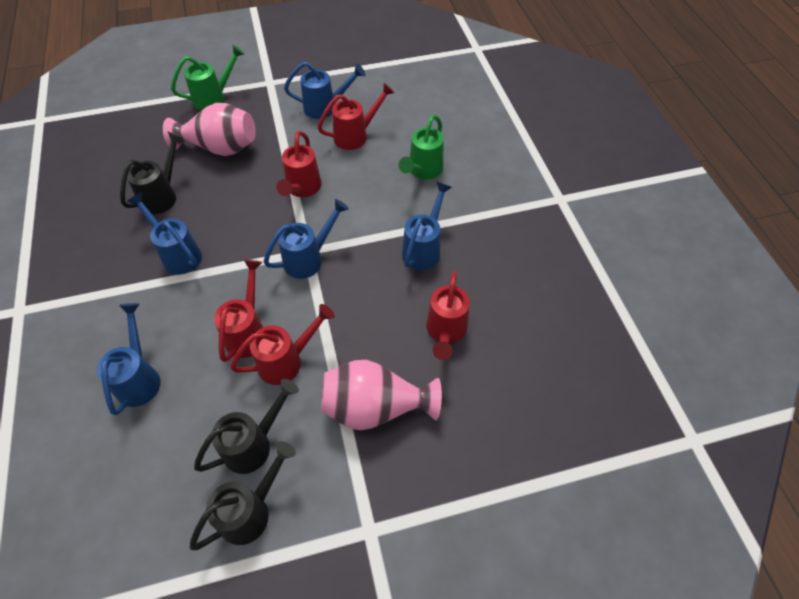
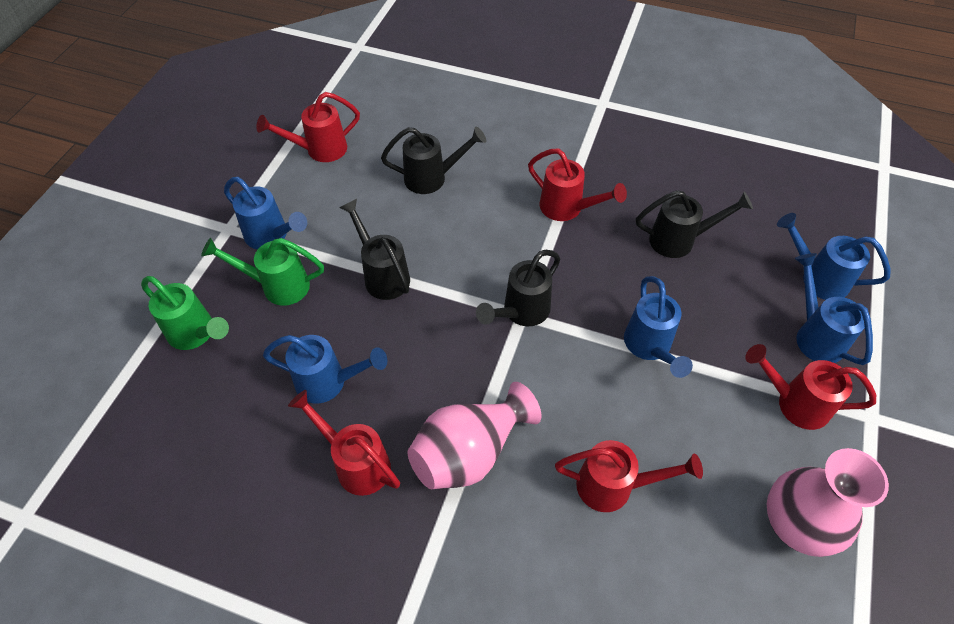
black watering can: 3 -> 4

